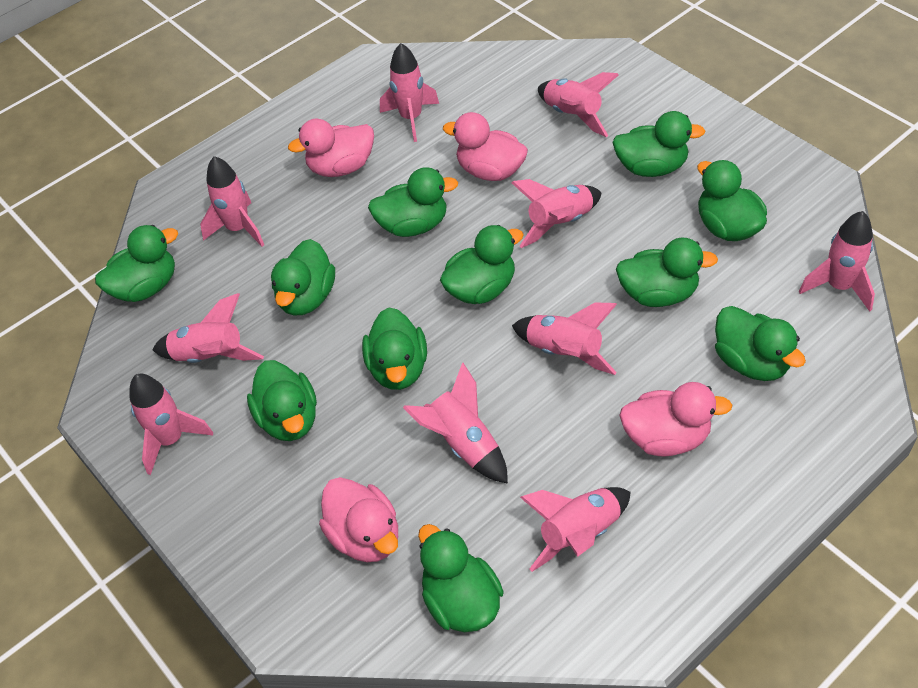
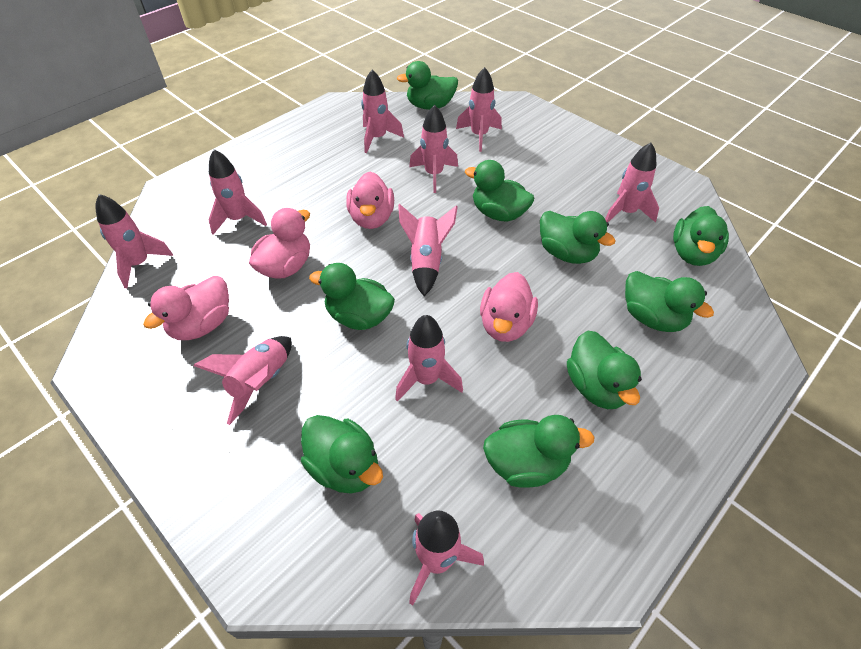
green duck: 11 -> 9

